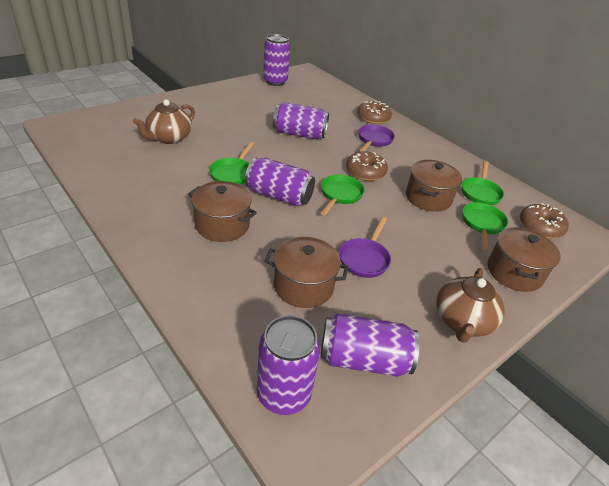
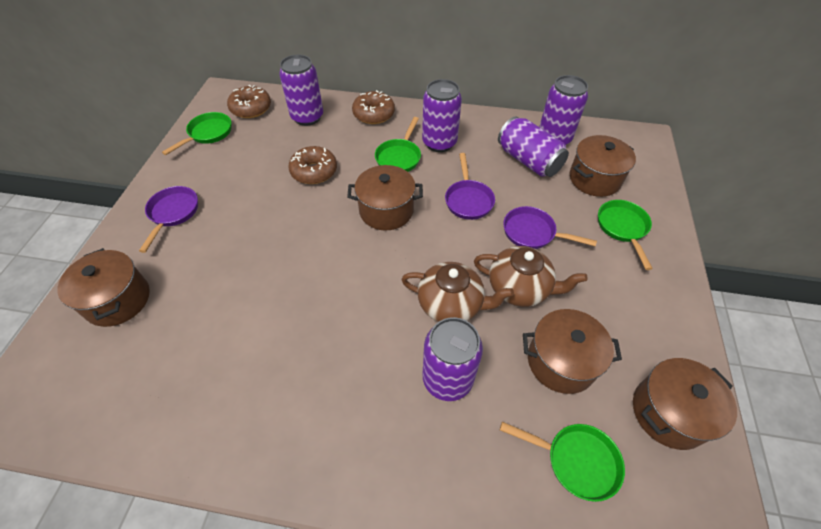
brown pot: 4 -> 5
purple pan: 2 -> 3

